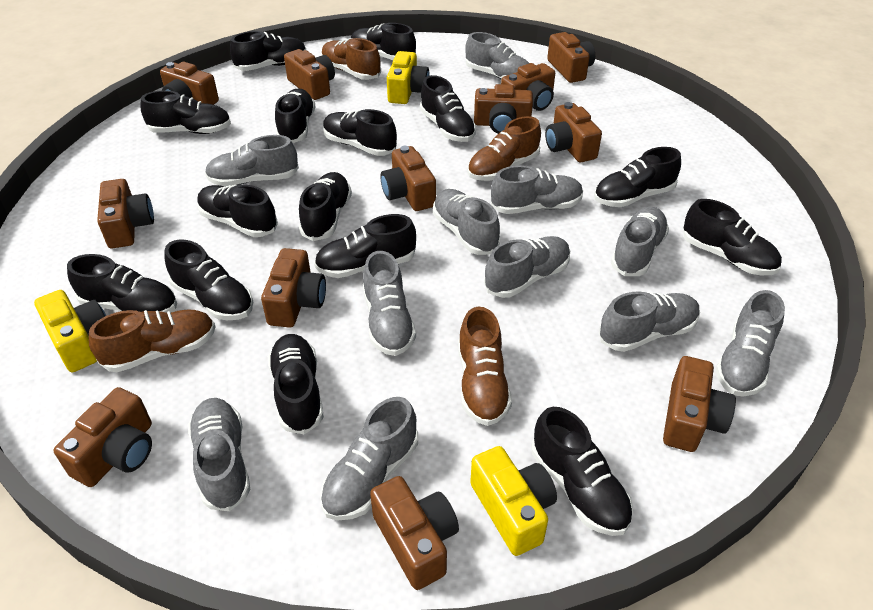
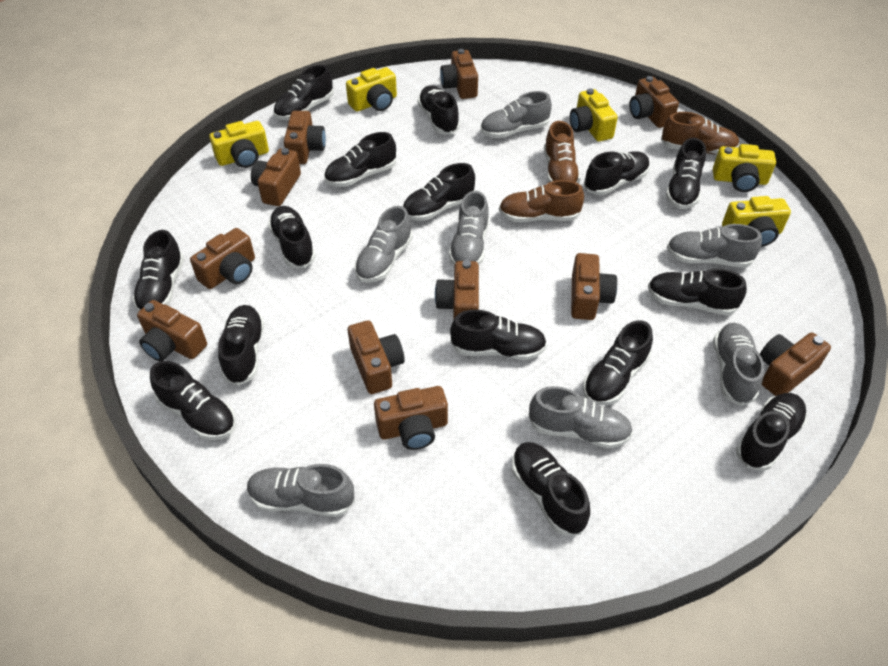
brown camera: 12 -> 11
brown shoe: 4 -> 3
grey shoe: 11 -> 7
yellow camera: 3 -> 5

